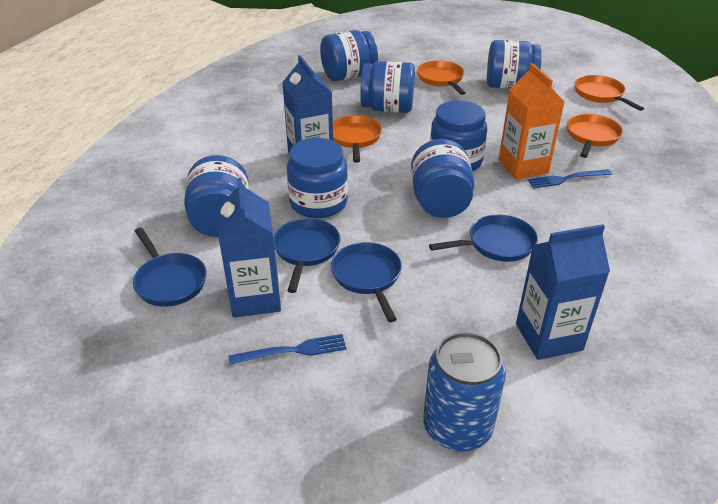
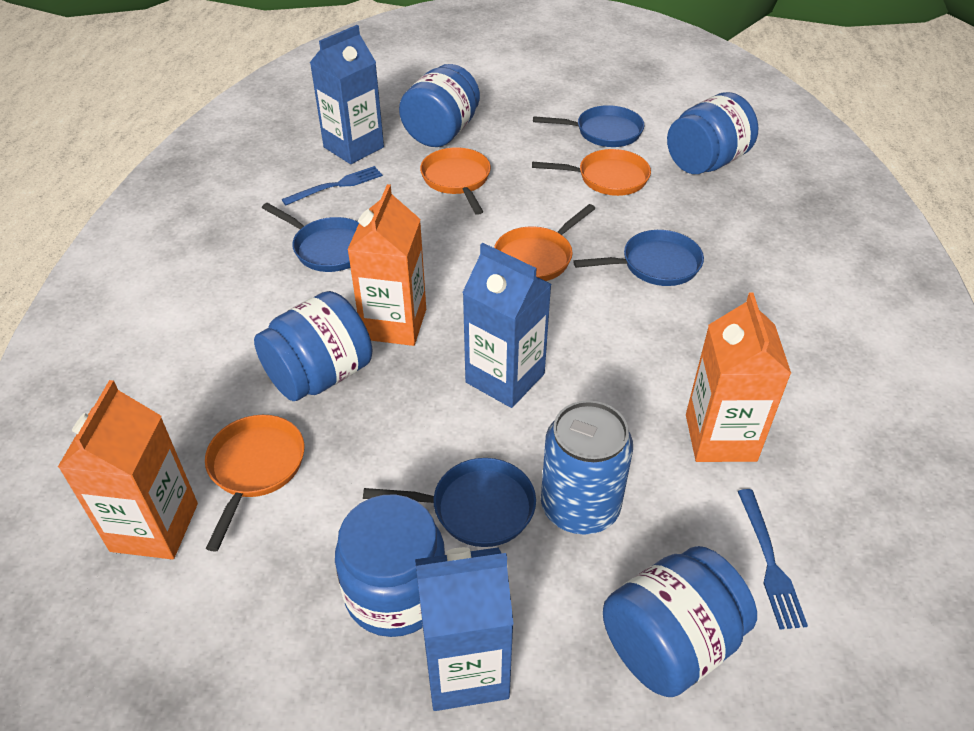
blue jar: 7 -> 5
orange carton: 1 -> 3

